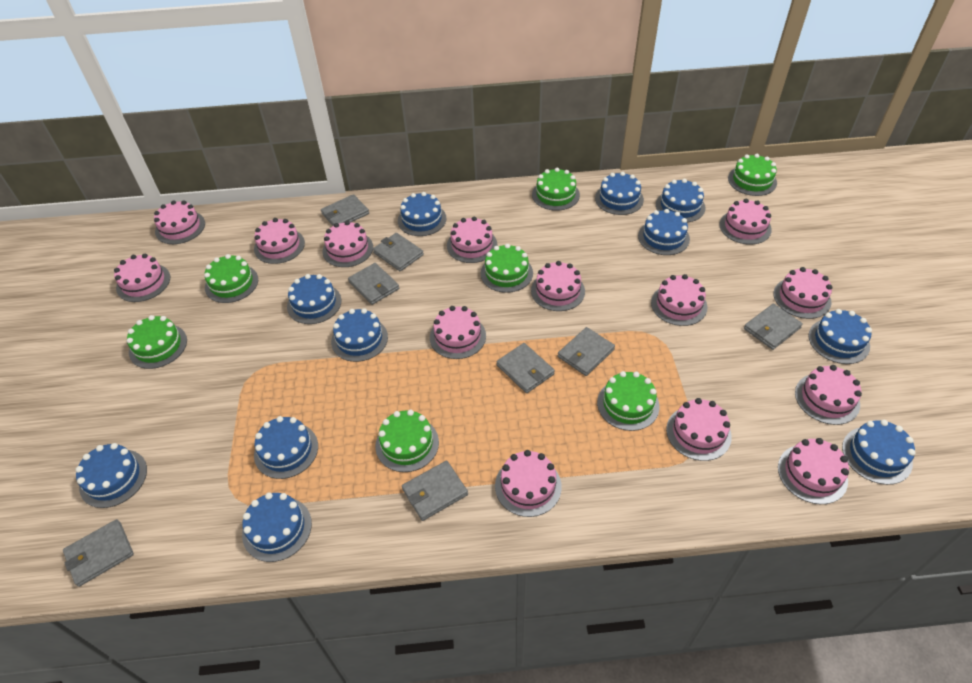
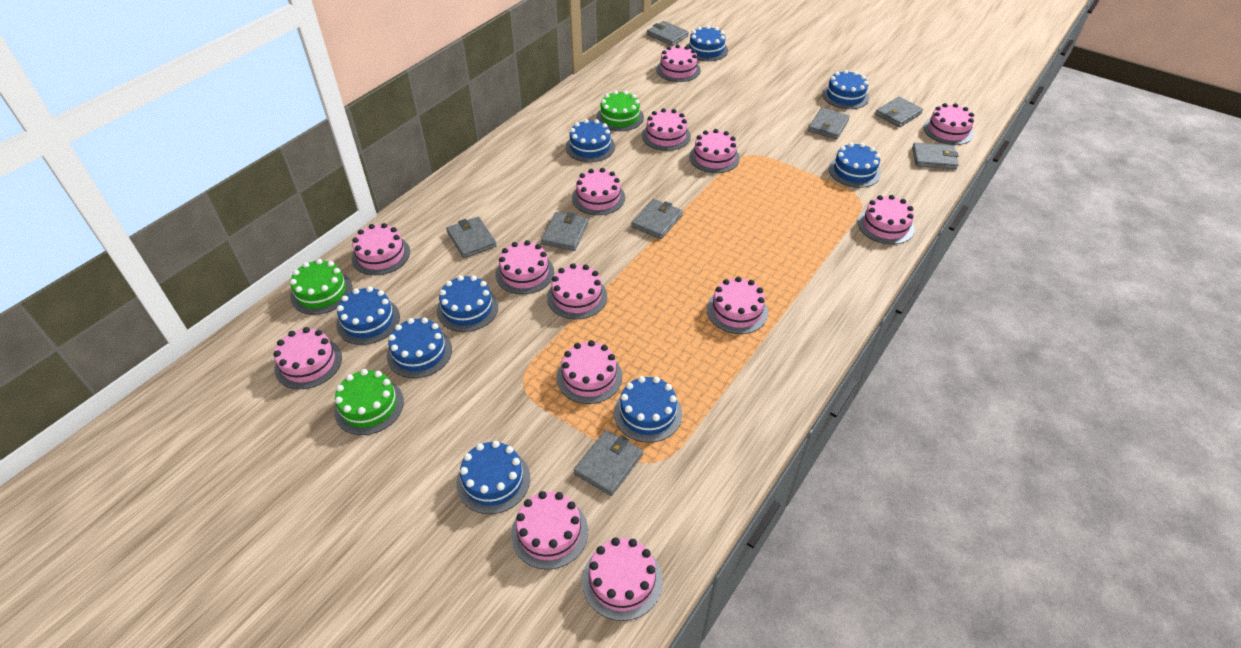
blue cake: 11 -> 9
green cake: 7 -> 3

